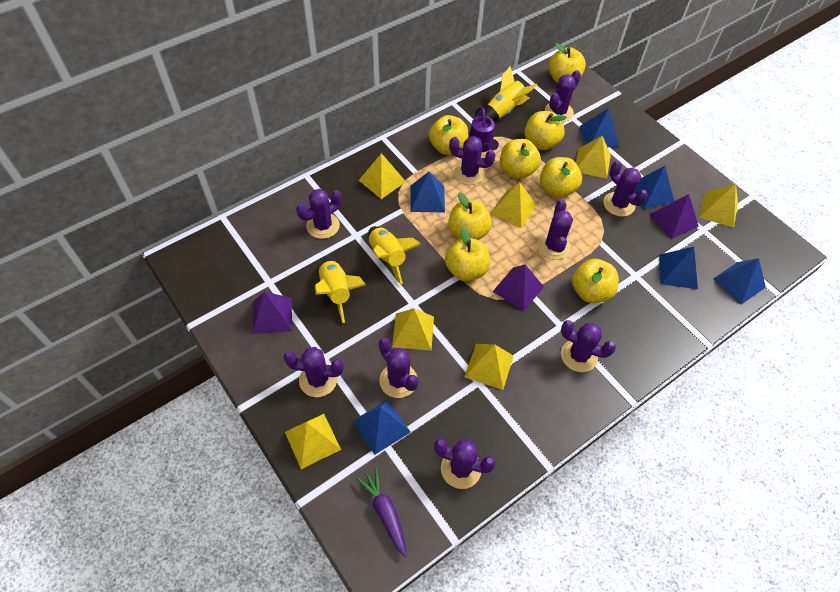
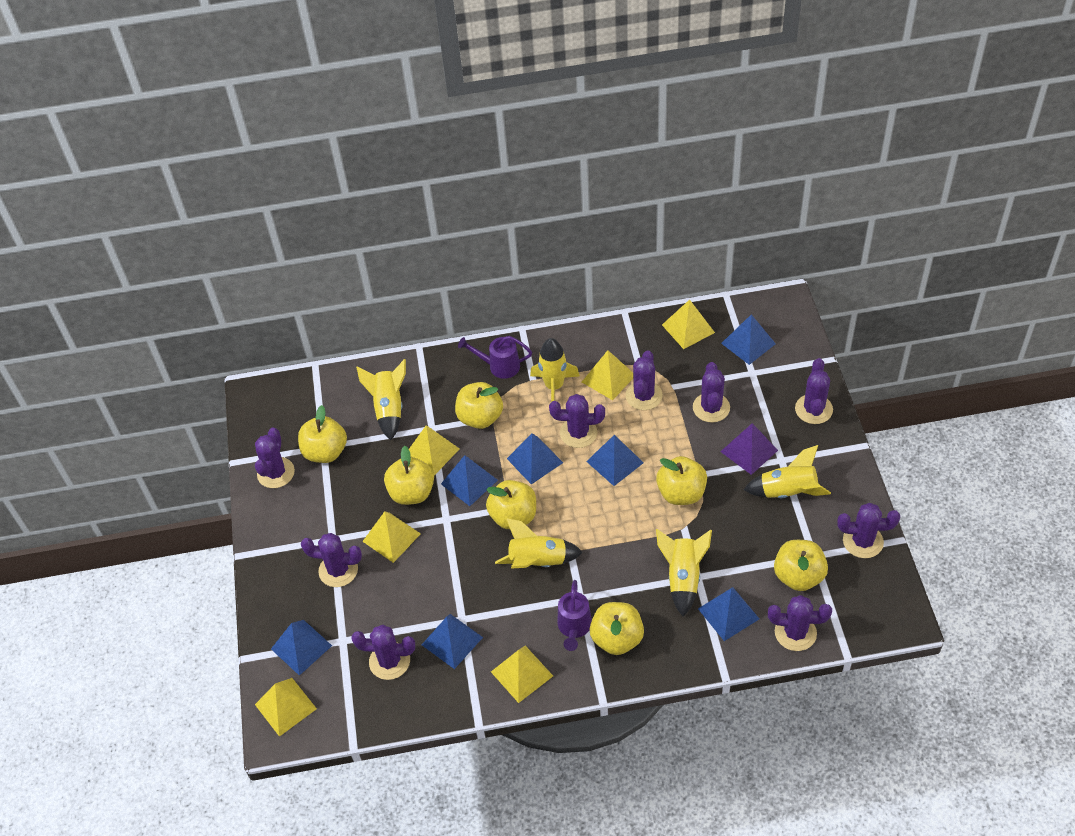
blue pyramid: 6 -> 7
purple carrot: 1 -> 0
purple pyramid: 3 -> 1
purple watering can: 1 -> 2
yellow apple: 8 -> 7
yellow pyramid: 7 -> 6
yellow rocket: 3 -> 5

